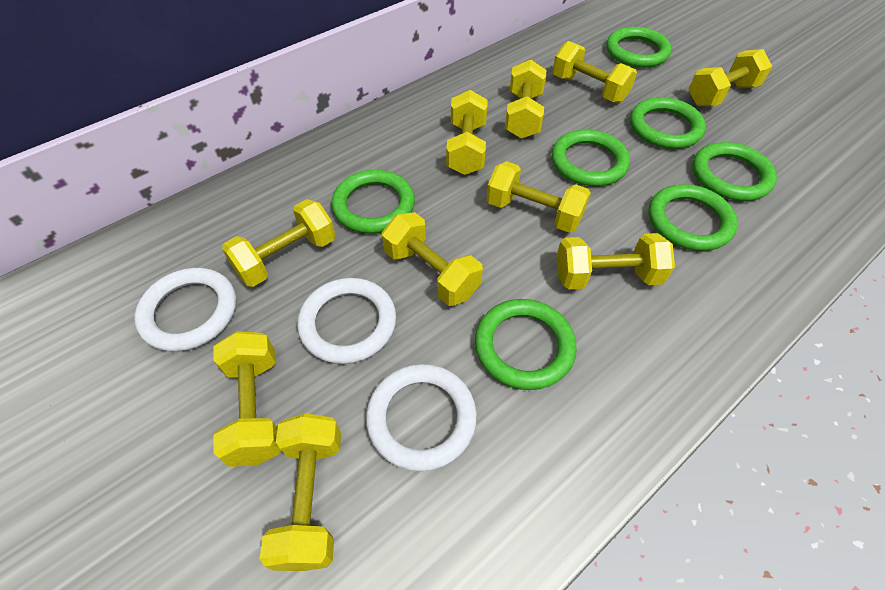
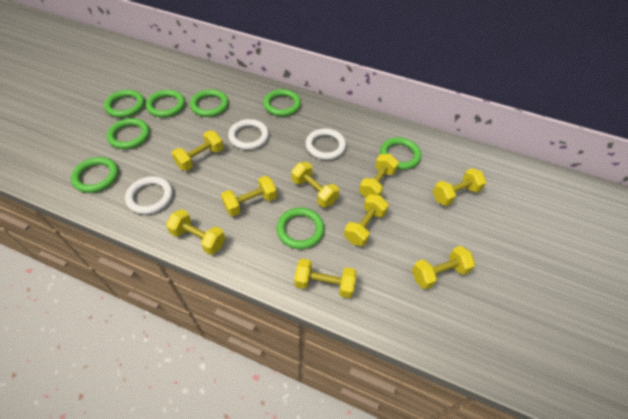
green ring: 7 -> 8
yellow dumbbell: 10 -> 9

